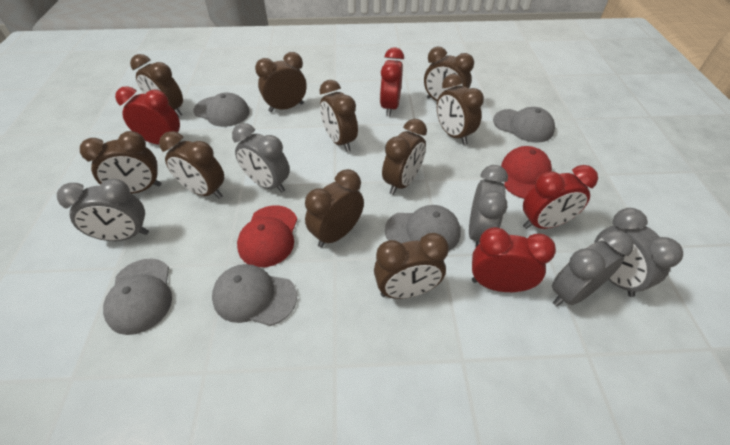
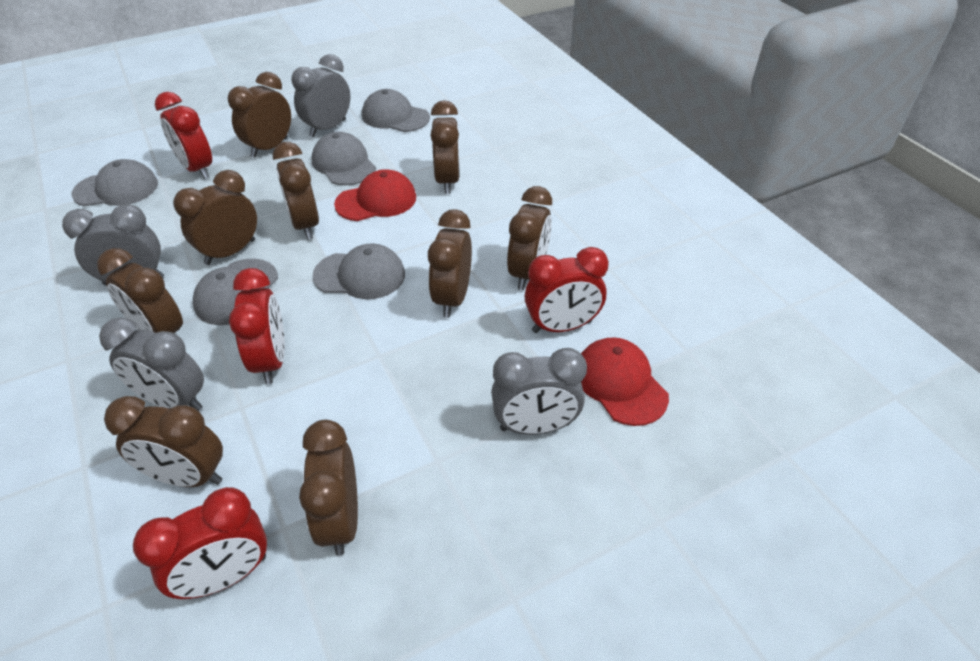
brown clock: 10 -> 9
grey clock: 5 -> 4

